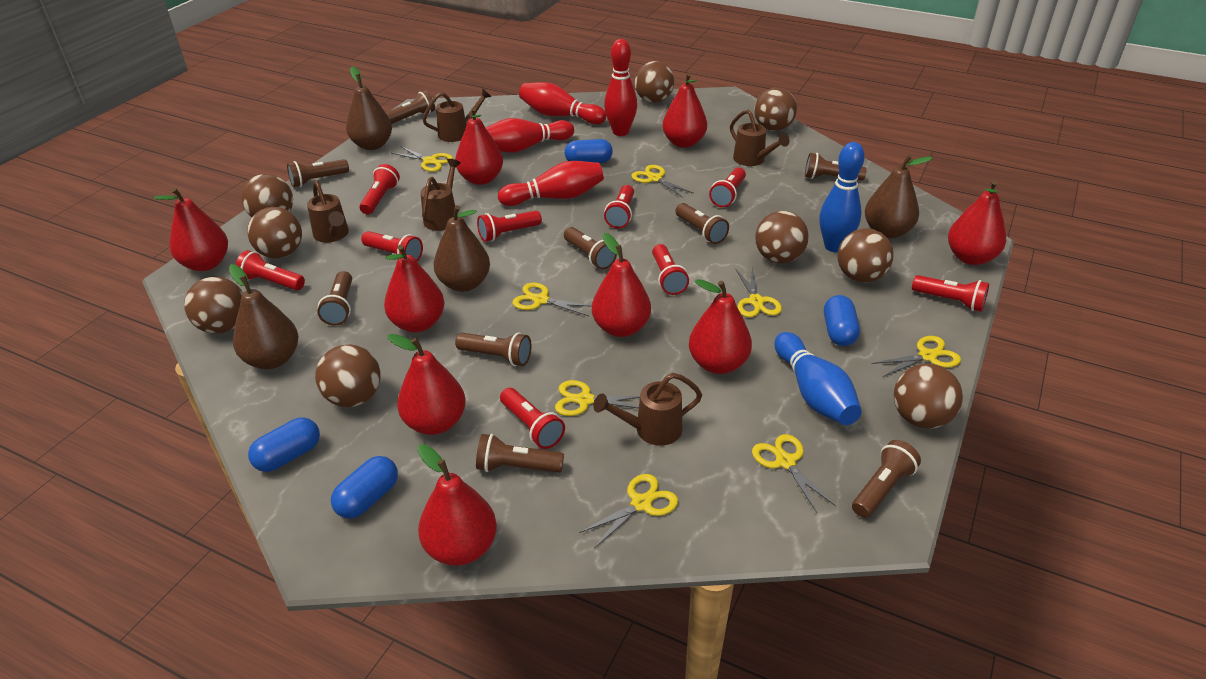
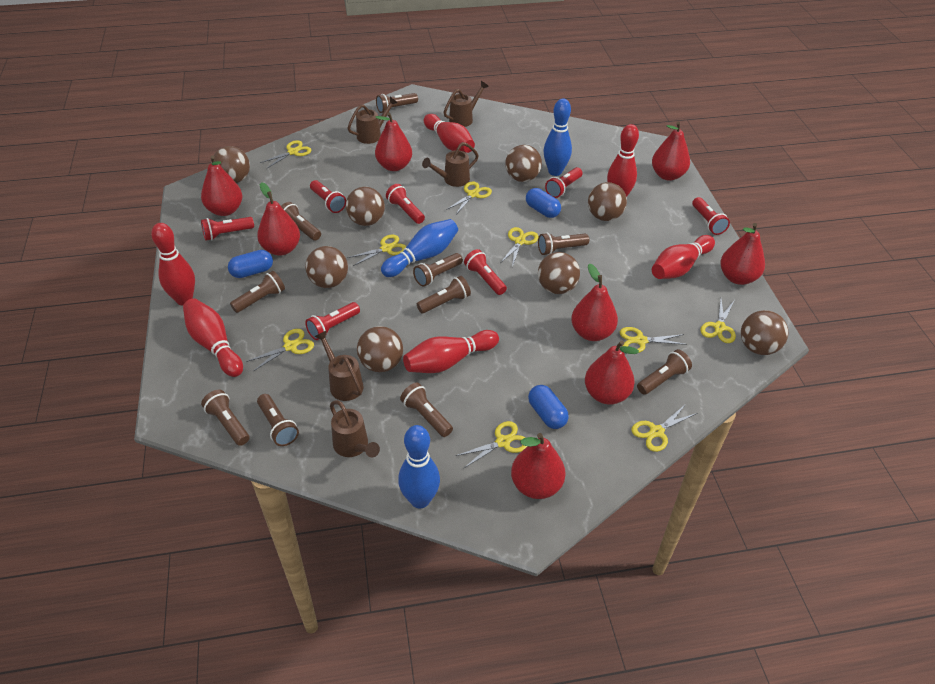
blue bowling pin: 2 -> 3
blue capsule: 4 -> 3
brown ball: 9 -> 8
brown flashlight: 9 -> 10
brown pear: 4 -> 0
red bowling pin: 4 -> 6
red flashlight: 9 -> 7
red pear: 9 -> 8
yellow scissors: 8 -> 9

